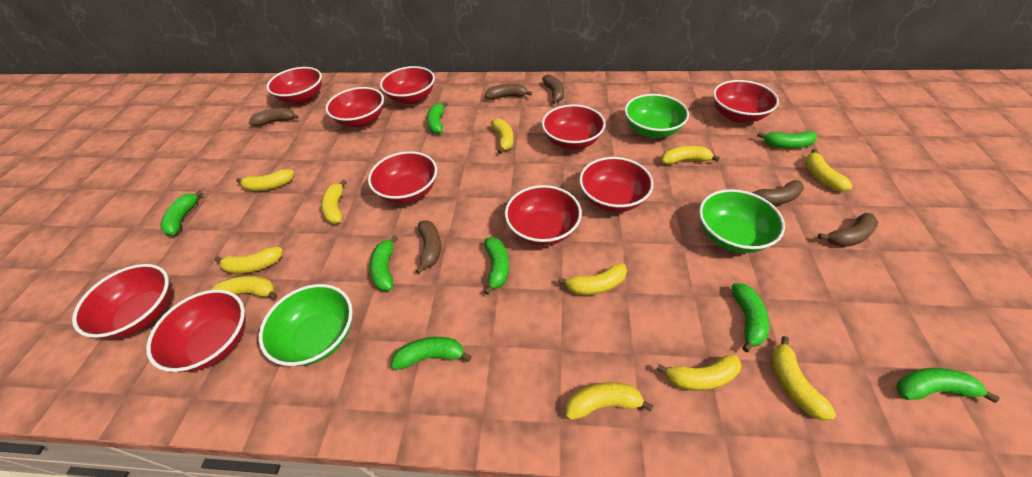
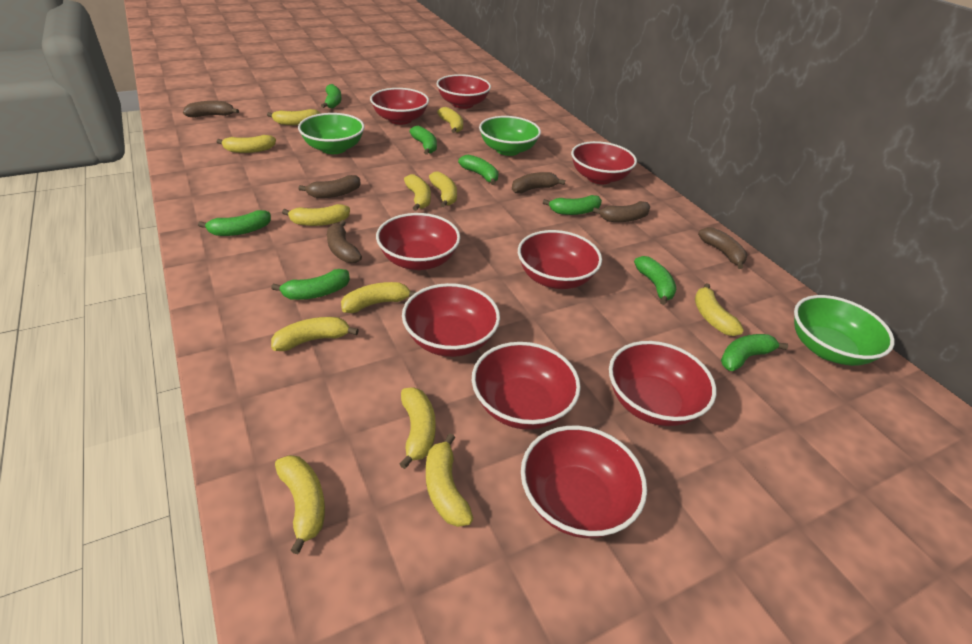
red bowl: 10 -> 9
yellow banana: 11 -> 12

